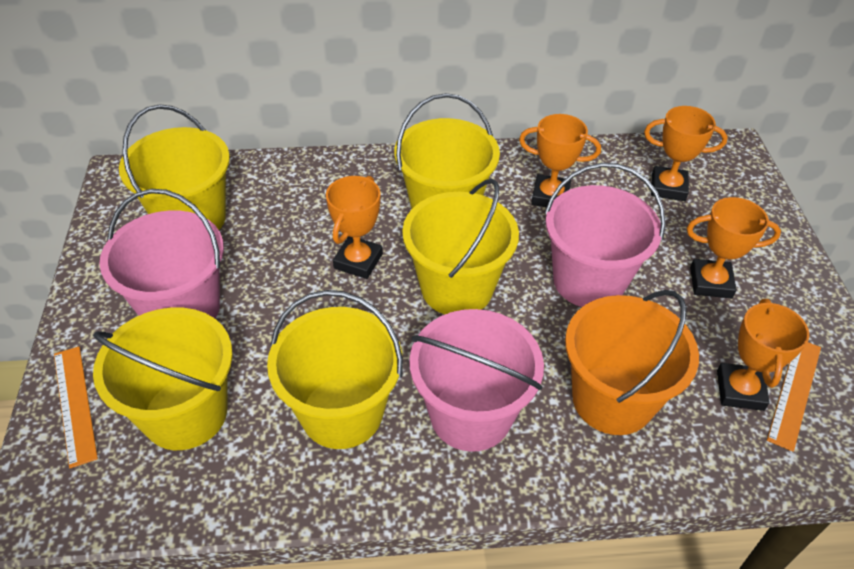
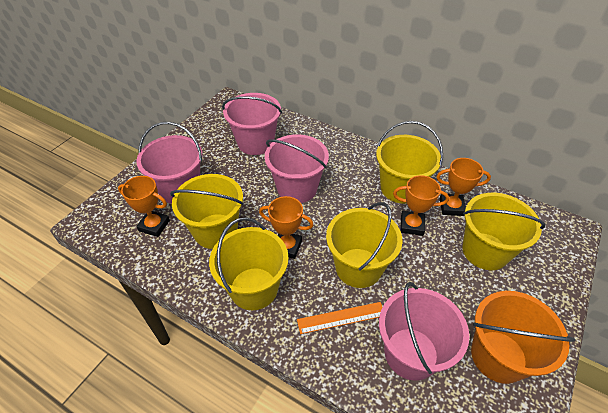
orange ruler: 2 -> 1
orange trophy: 5 -> 4
pink bucket: 3 -> 4

